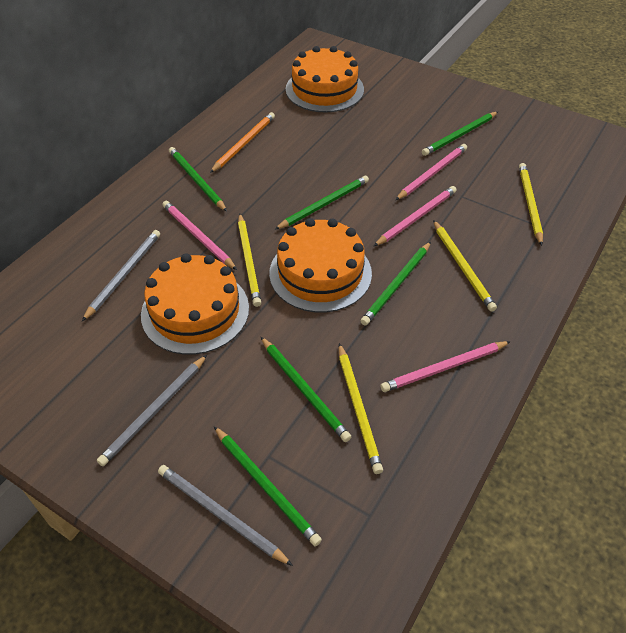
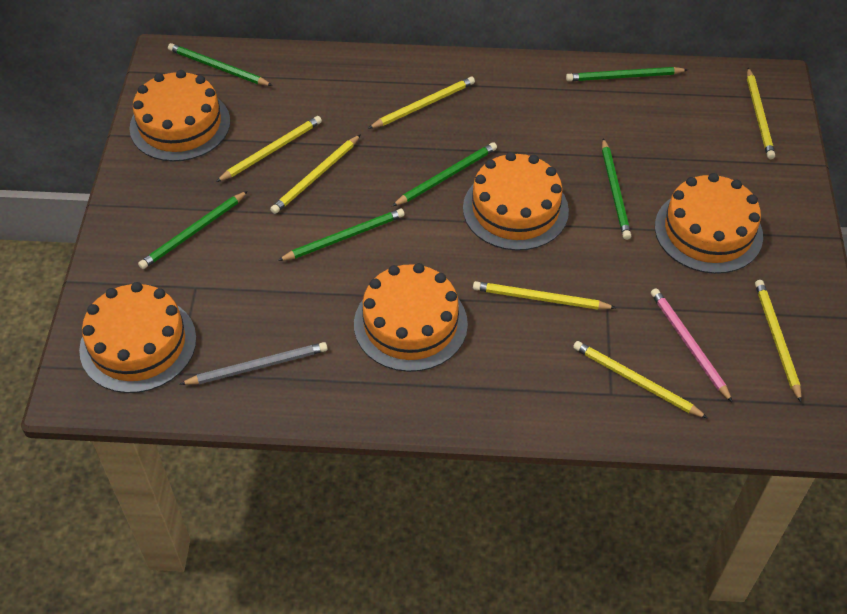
grey pencil: 3 -> 1
orange cake: 3 -> 5
orange pencil: 1 -> 0
pink pencil: 4 -> 1
yellow pencil: 4 -> 7

